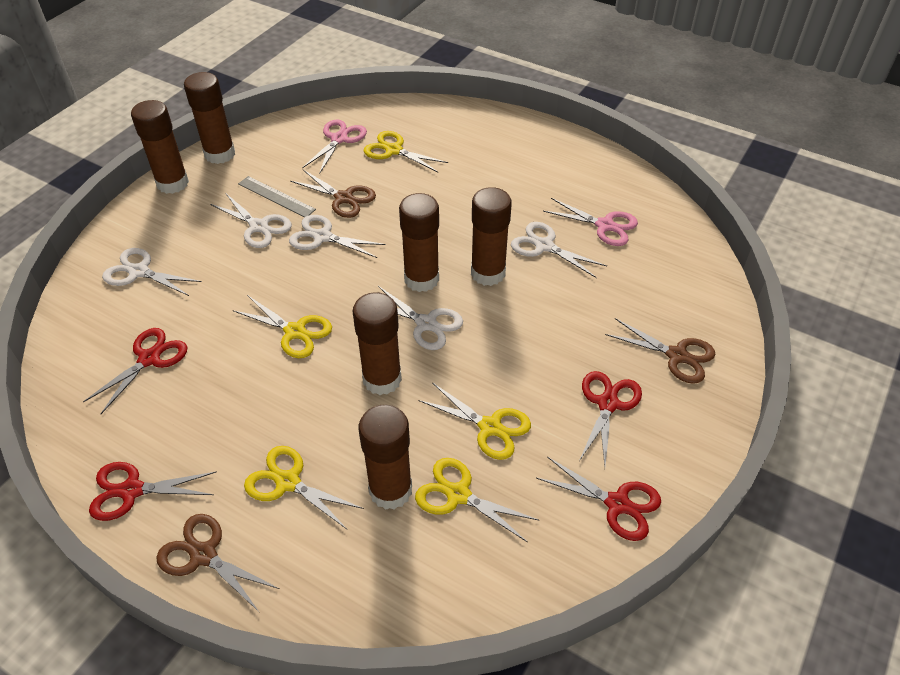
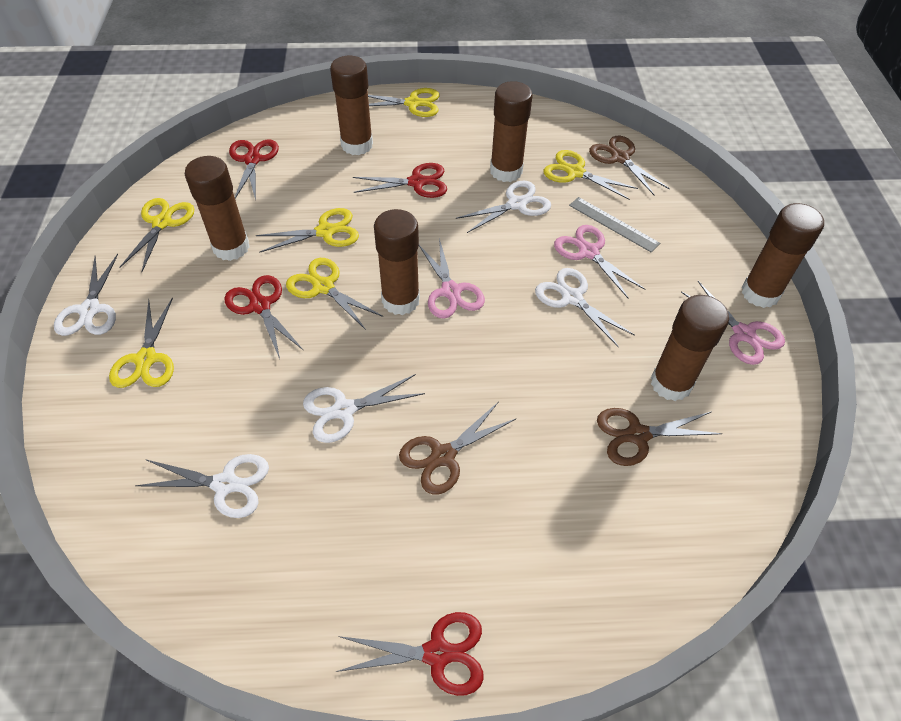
pink scissors: 2 -> 3
yellow scissors: 5 -> 6

